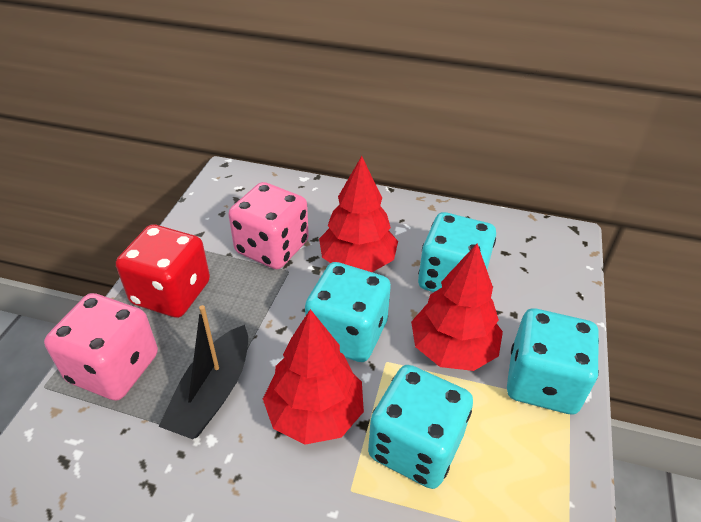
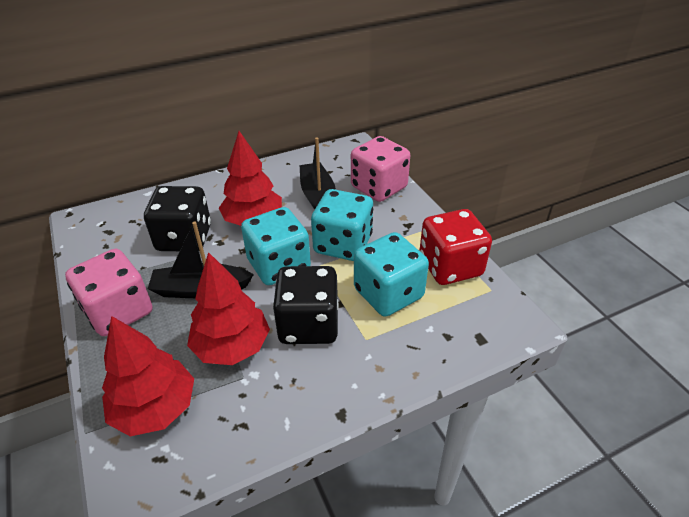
black boat: 1 -> 2
black dice: 0 -> 2
turquoise dice: 4 -> 3

